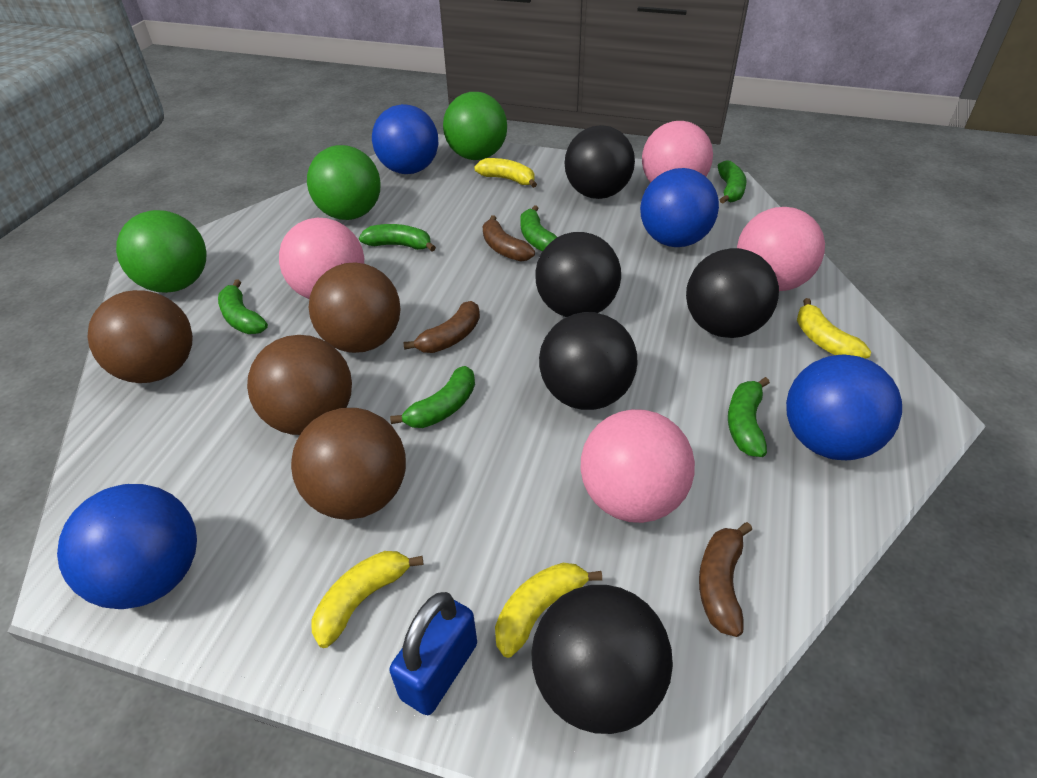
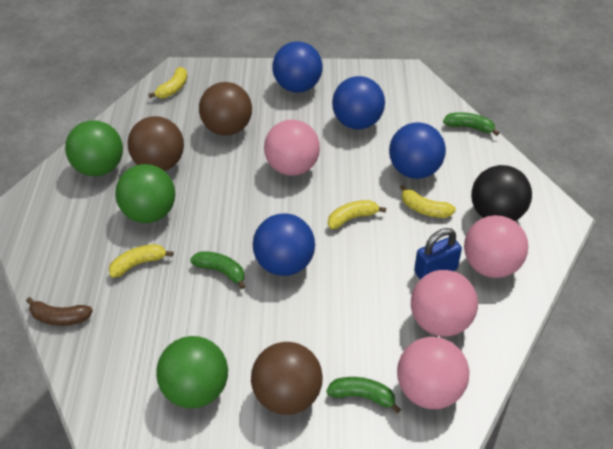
black ball: 5 -> 1
brown ball: 4 -> 3
brown banana: 3 -> 1
green banana: 6 -> 3

